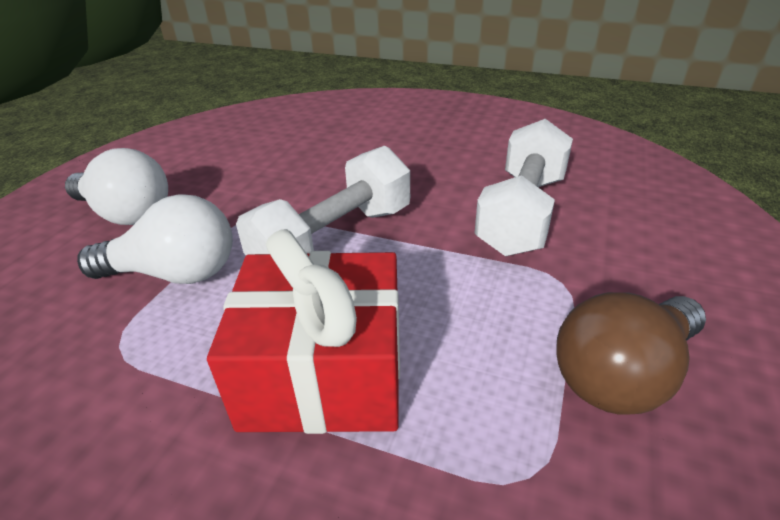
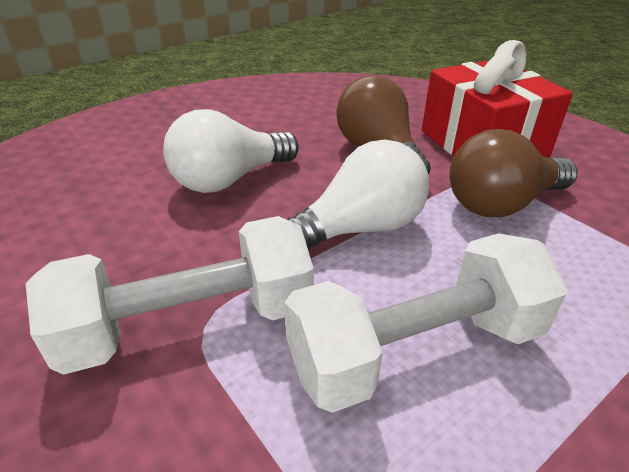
brown light bulb: 1 -> 2

